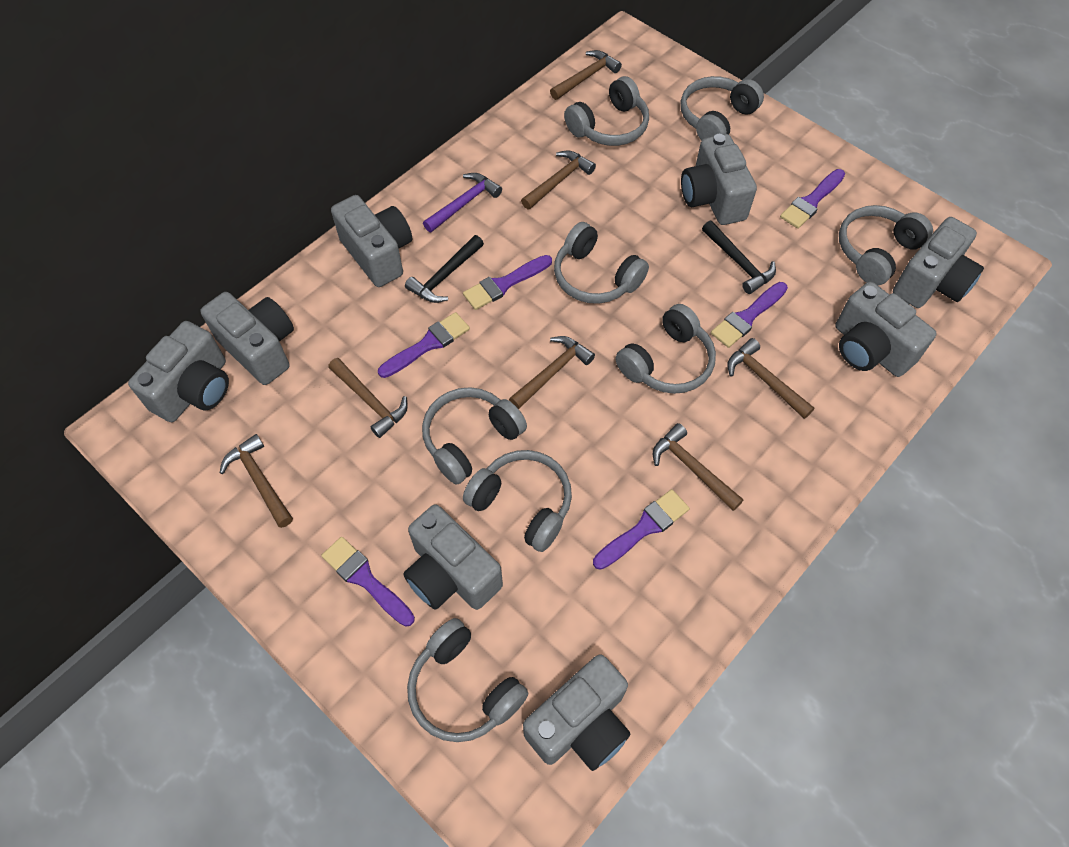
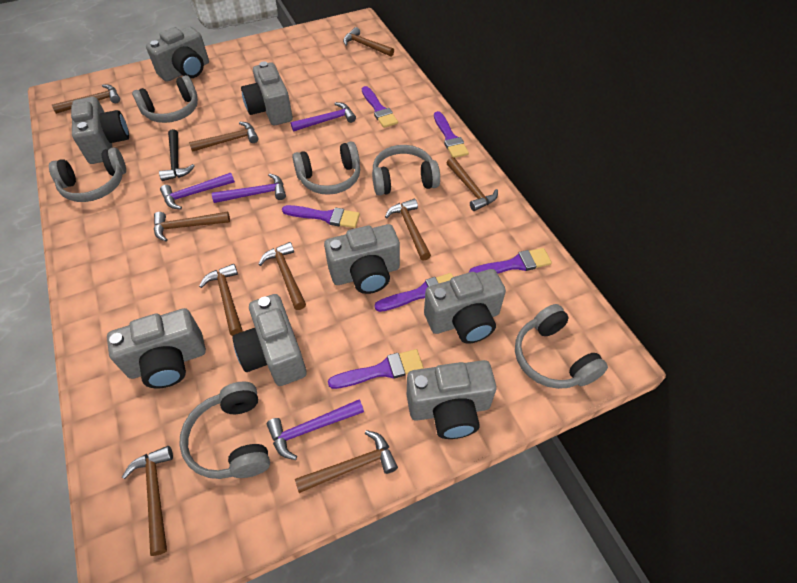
black hammer: 2 -> 1
brown hammer: 7 -> 10
grey headphones: 8 -> 6
purple hammer: 1 -> 4

